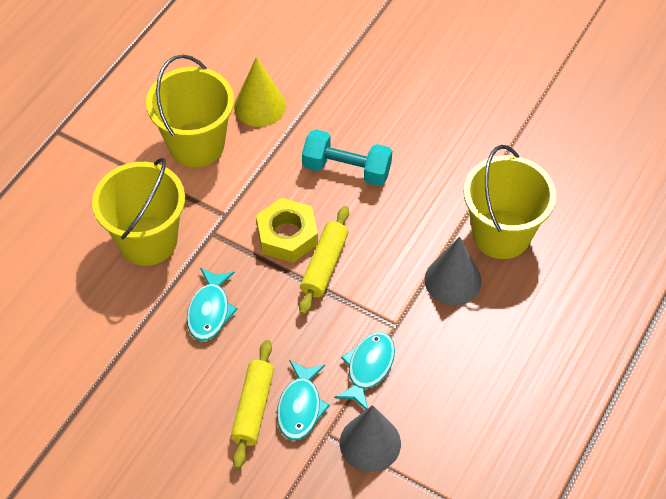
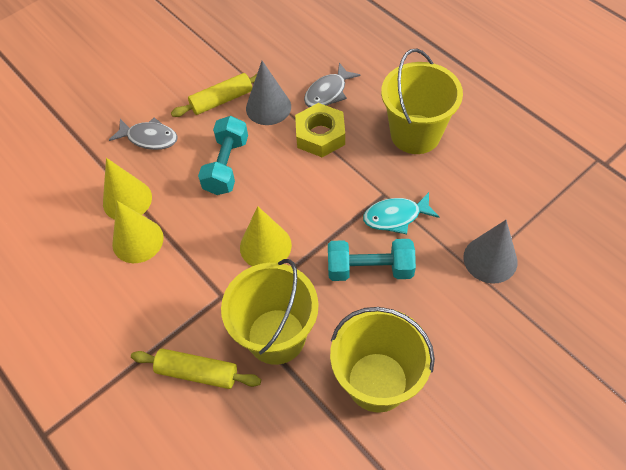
grey fish: 0 -> 2
turquoise dumbbell: 1 -> 2
turquoise fish: 3 -> 1
yellow cone: 1 -> 3

